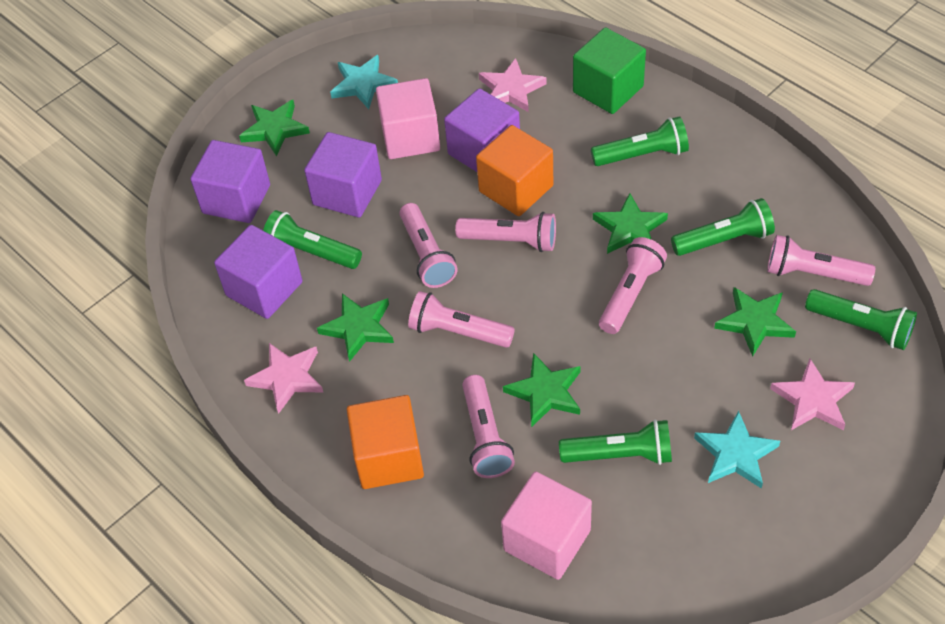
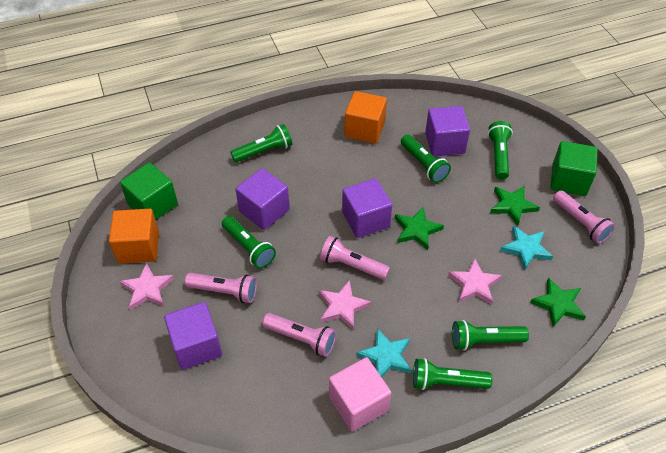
green cube: 1 -> 2
green flashlight: 5 -> 6
green star: 5 -> 3
pink cube: 2 -> 1
pink flashlight: 6 -> 4

